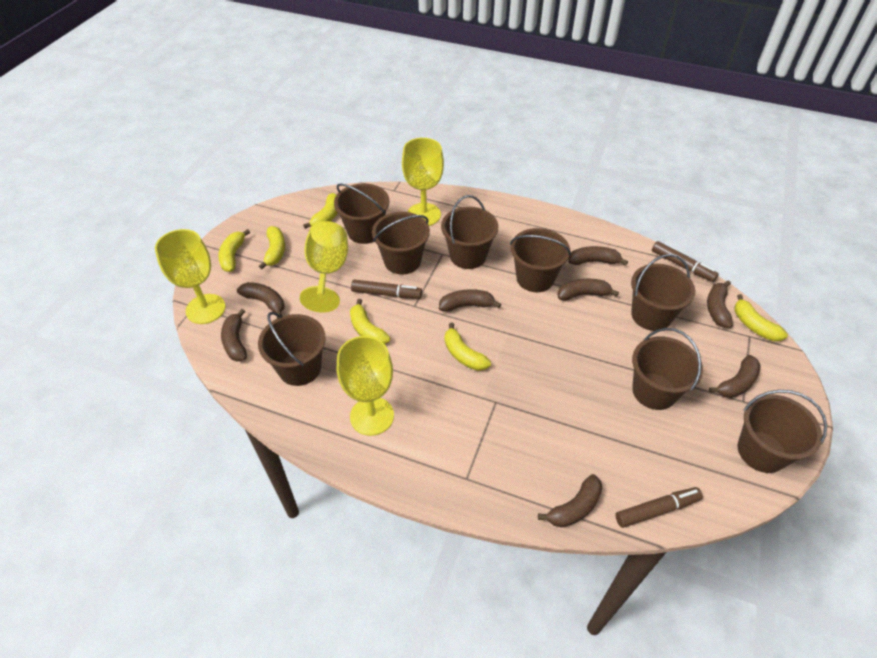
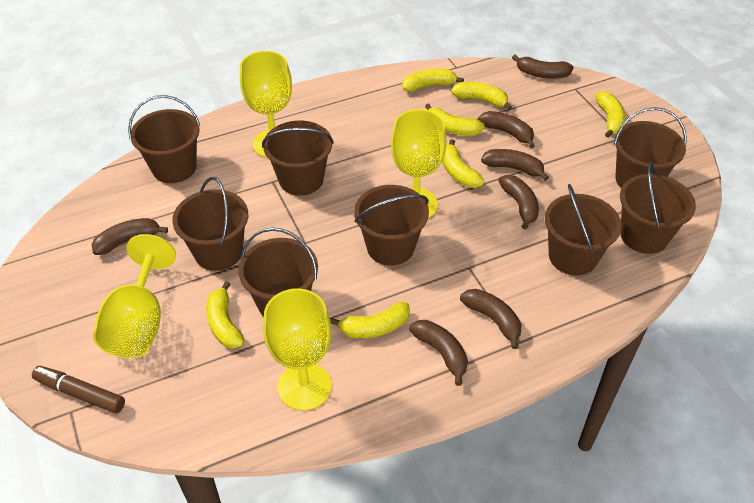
brown banana: 8 -> 7
brown marker: 3 -> 1
yellow banana: 6 -> 7

